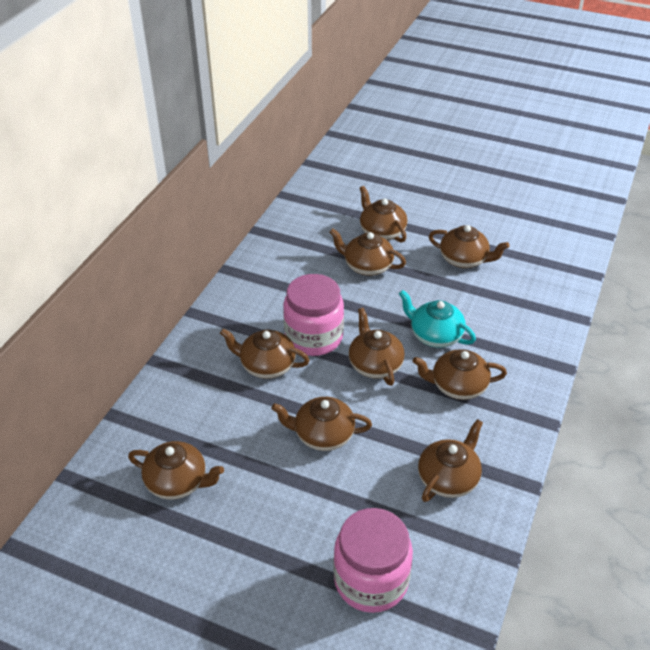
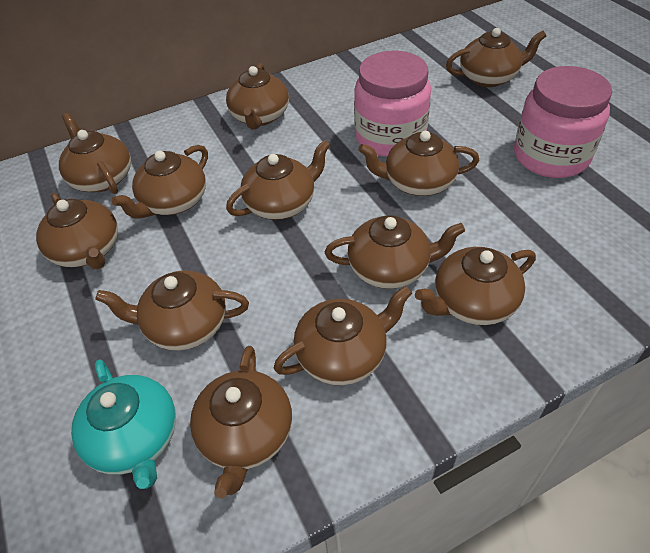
brown teapot: 9 -> 12

